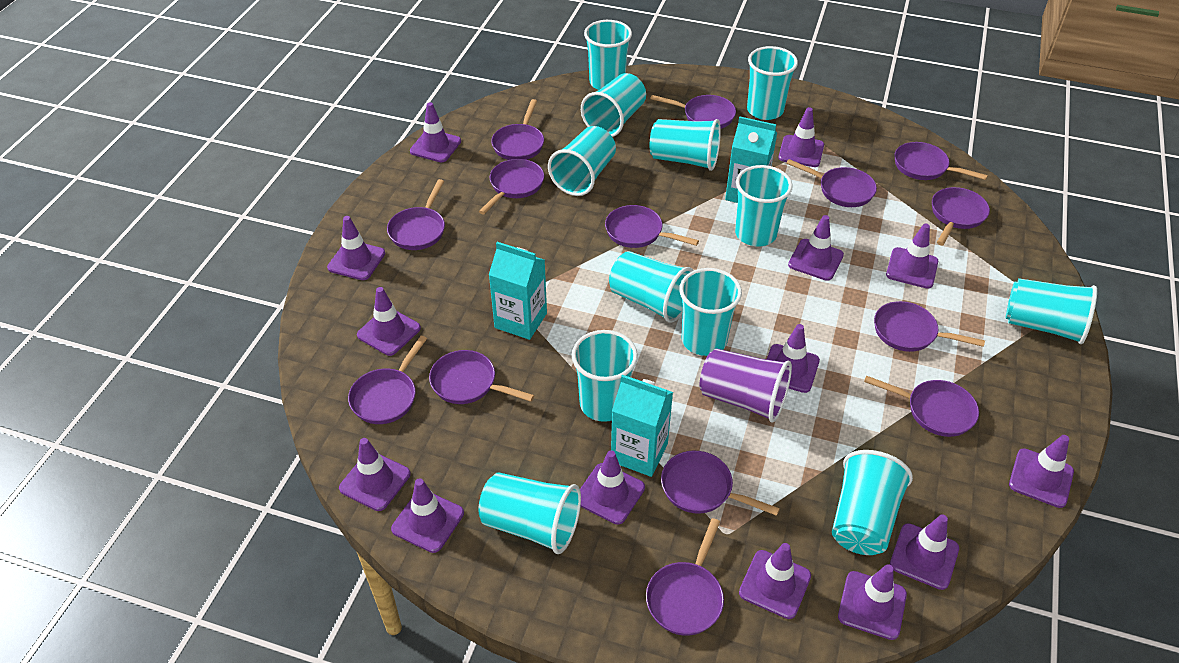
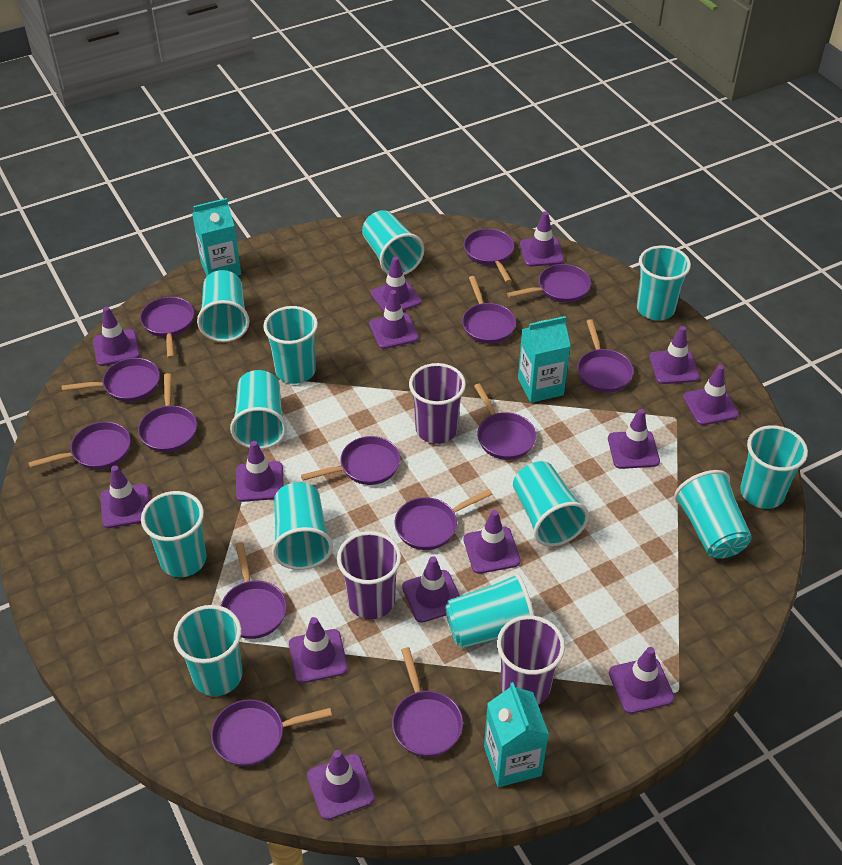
purple cup: 1 -> 3

